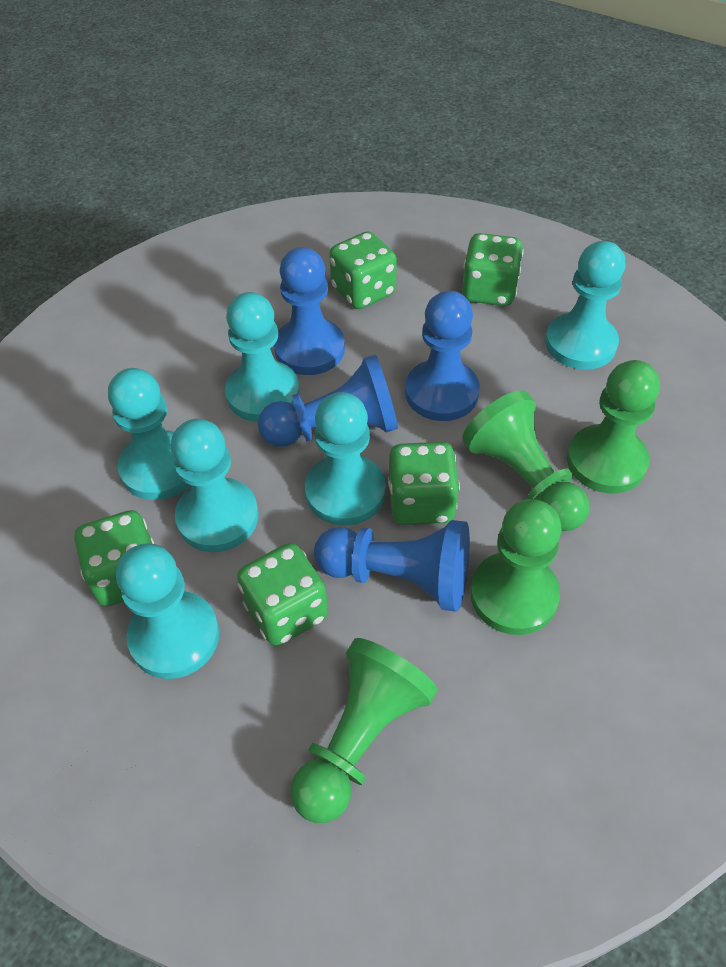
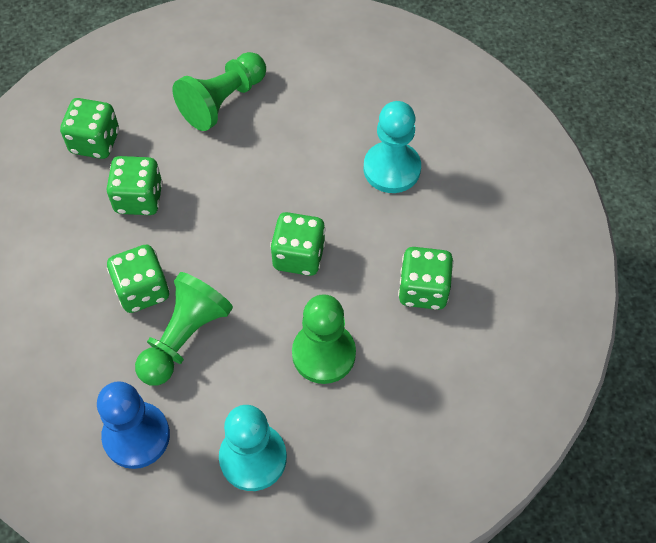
blue pawn: 4 -> 1
green pawn: 4 -> 3
turquoise pawn: 6 -> 2

